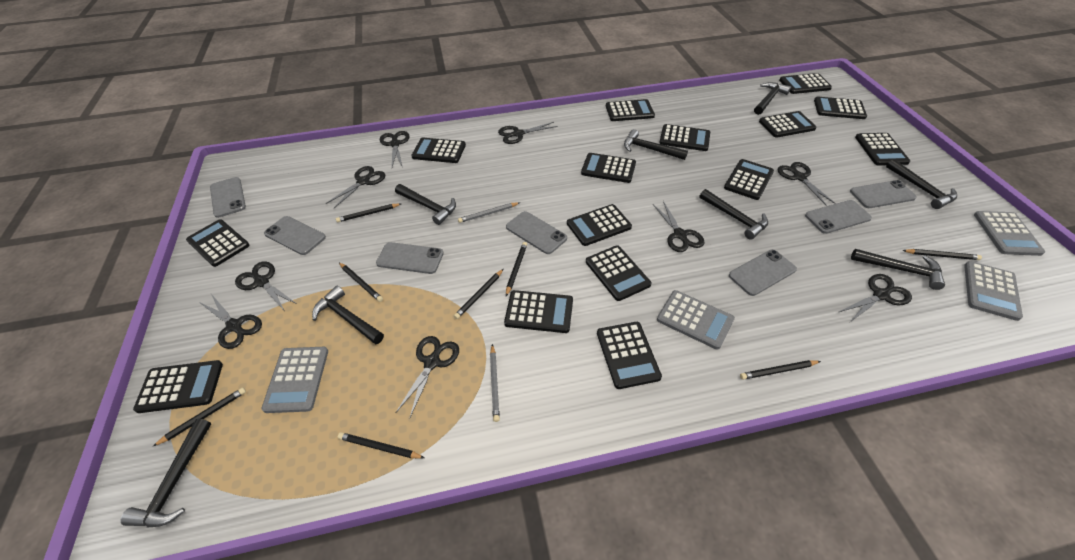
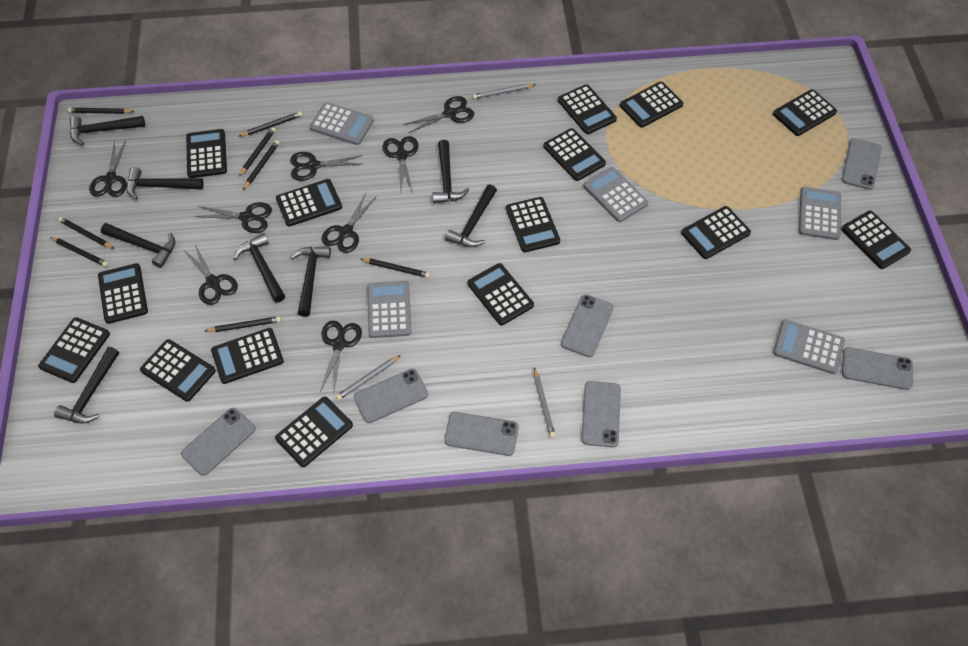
black scissors: 9 -> 8
grey calculator: 4 -> 5
grey pencil: 2 -> 3

